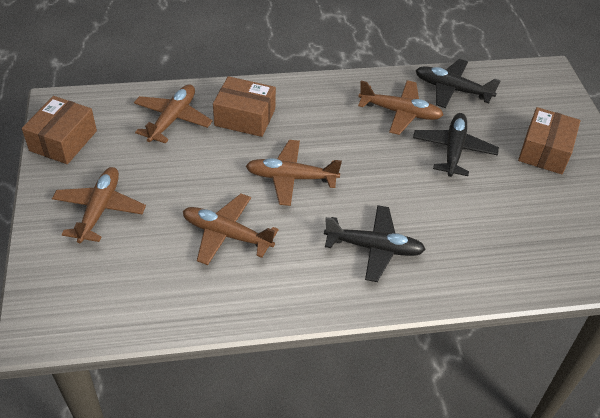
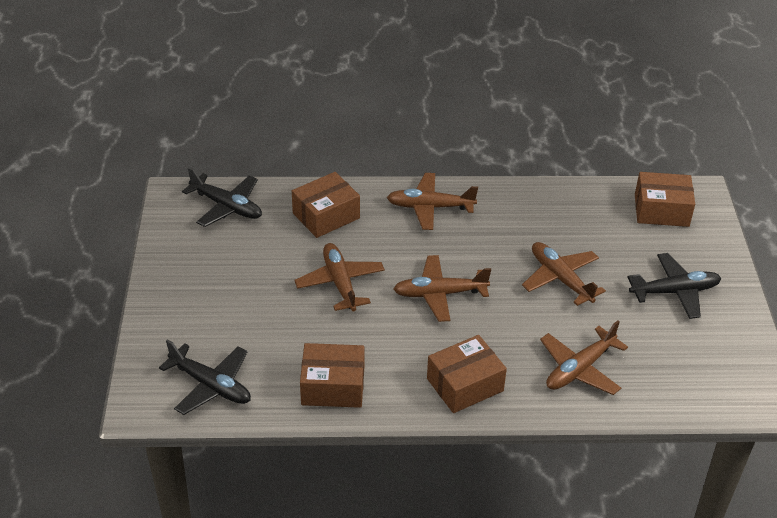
brown box: 3 -> 4

